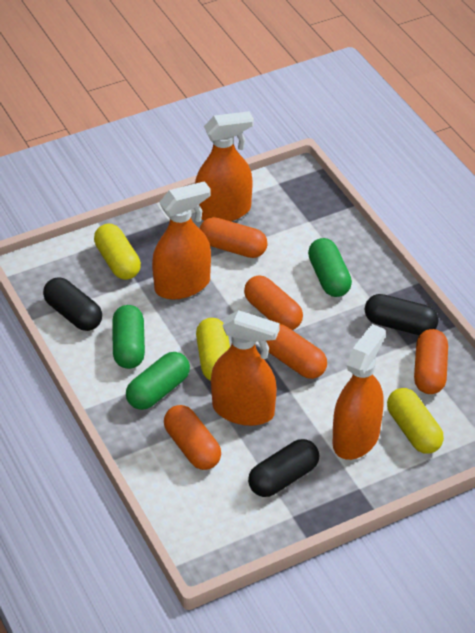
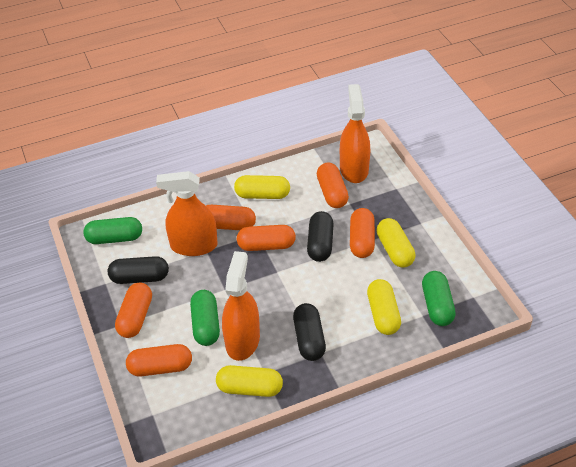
orange capsule: 5 -> 6
orange spray bottle: 4 -> 3
yellow capsule: 3 -> 4

